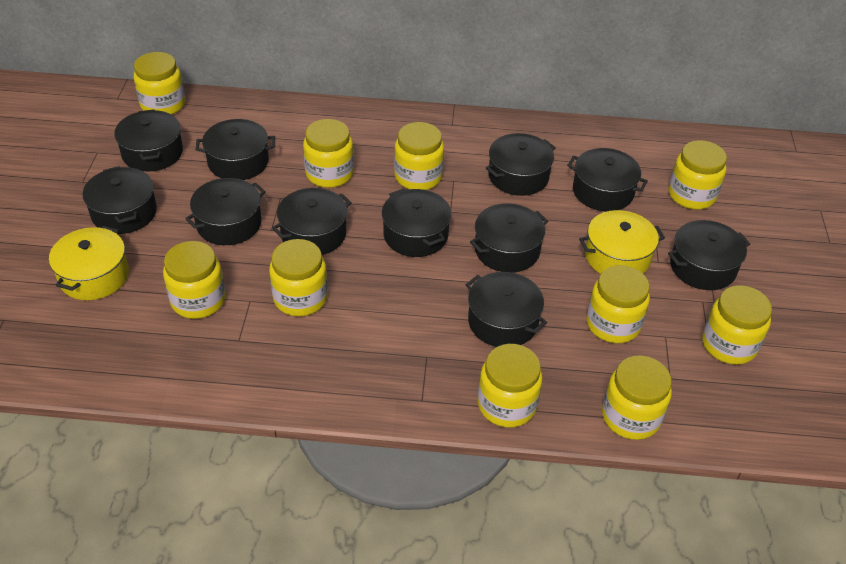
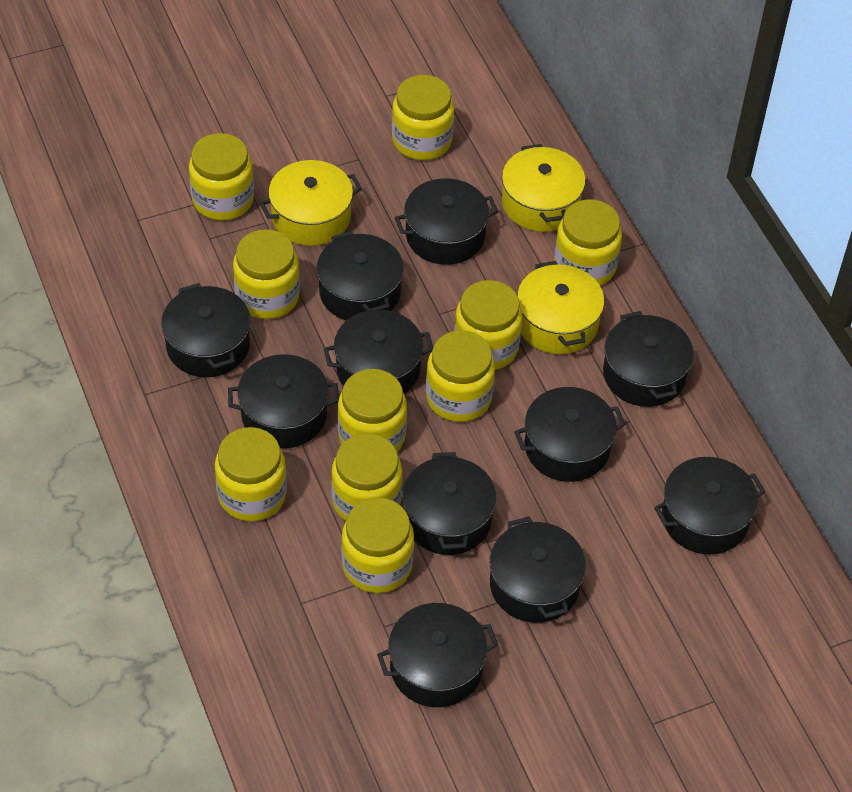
yellow pot: 2 -> 3

